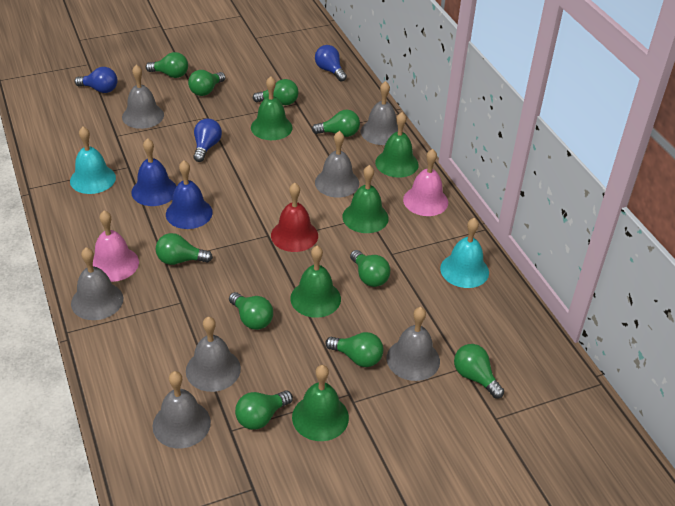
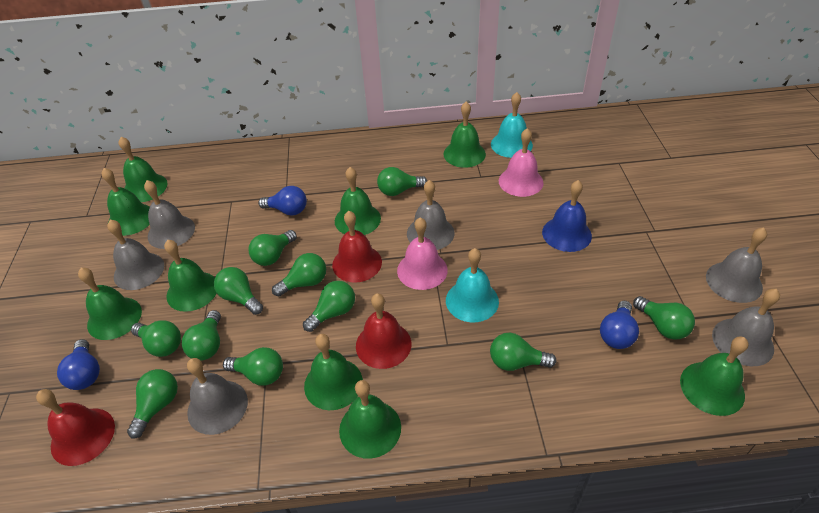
blue bell: 2 -> 1
green bell: 5 -> 9
green light bulb: 10 -> 11
grey bell: 7 -> 6
red bell: 1 -> 3

